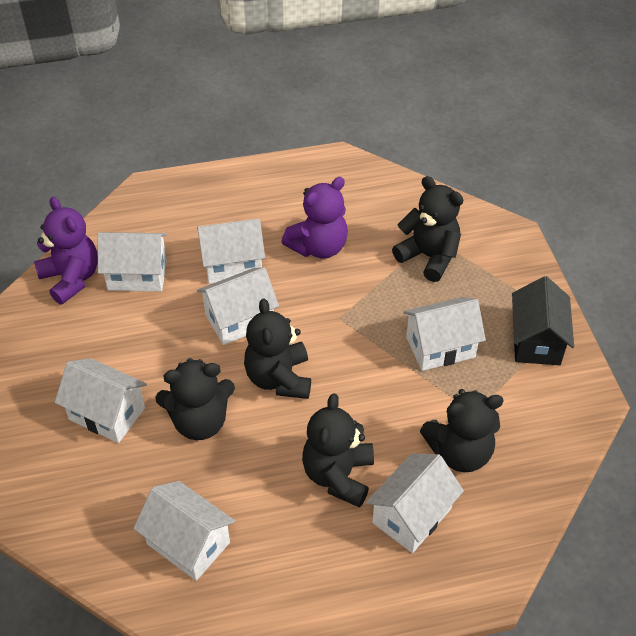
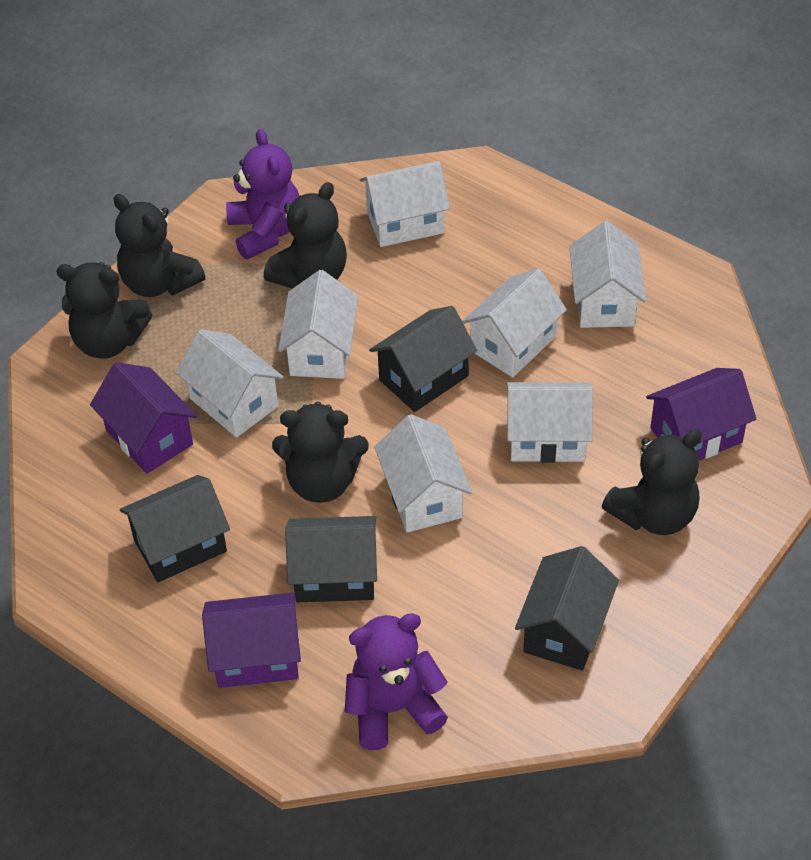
black house: 1 -> 4
purple house: 0 -> 3

